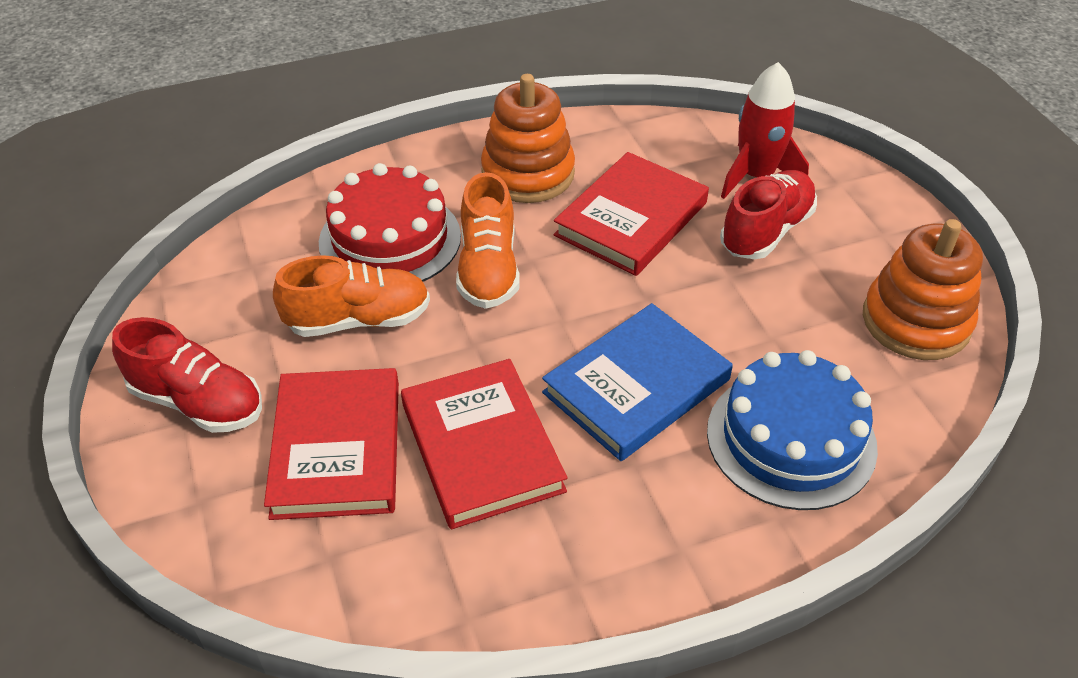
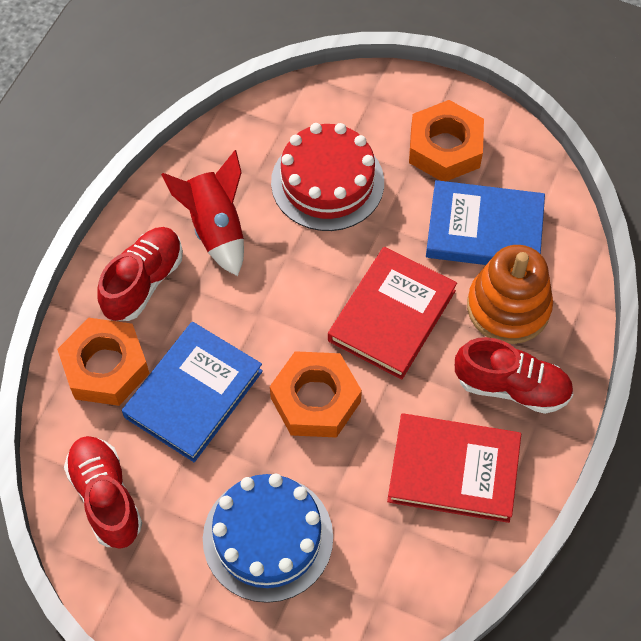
blue book: 1 -> 2
orange nut: 0 -> 3
orange shoe: 2 -> 0
orange stacking toy: 2 -> 1
red book: 3 -> 2
red shoe: 2 -> 3

